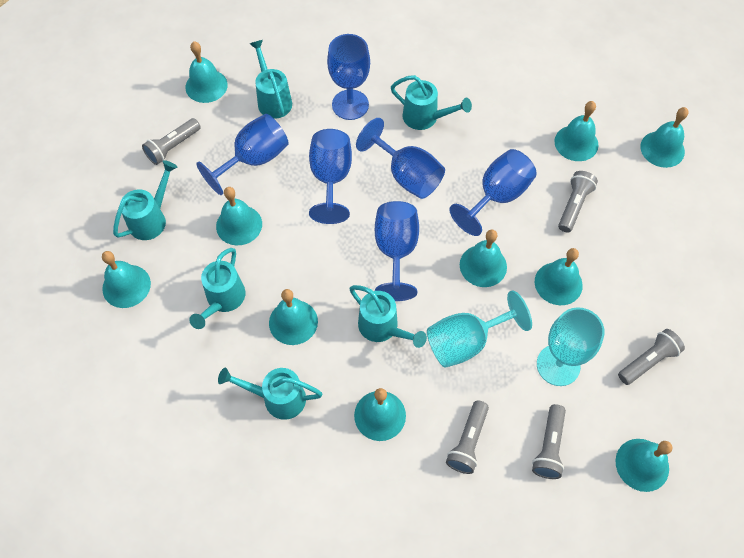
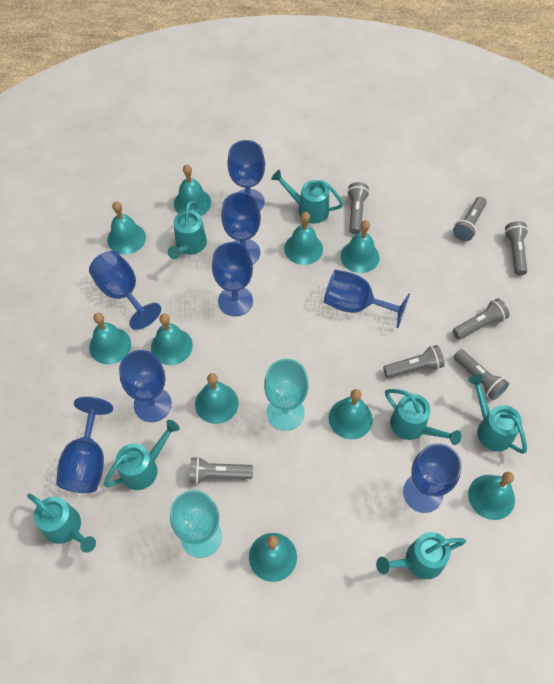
blue goblet: 6 -> 8
grey flashlight: 5 -> 7
turquoise watering can: 6 -> 7

